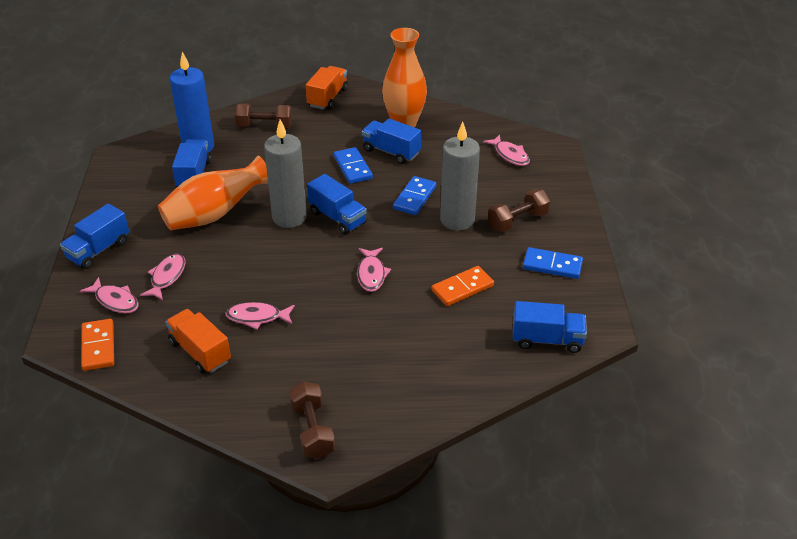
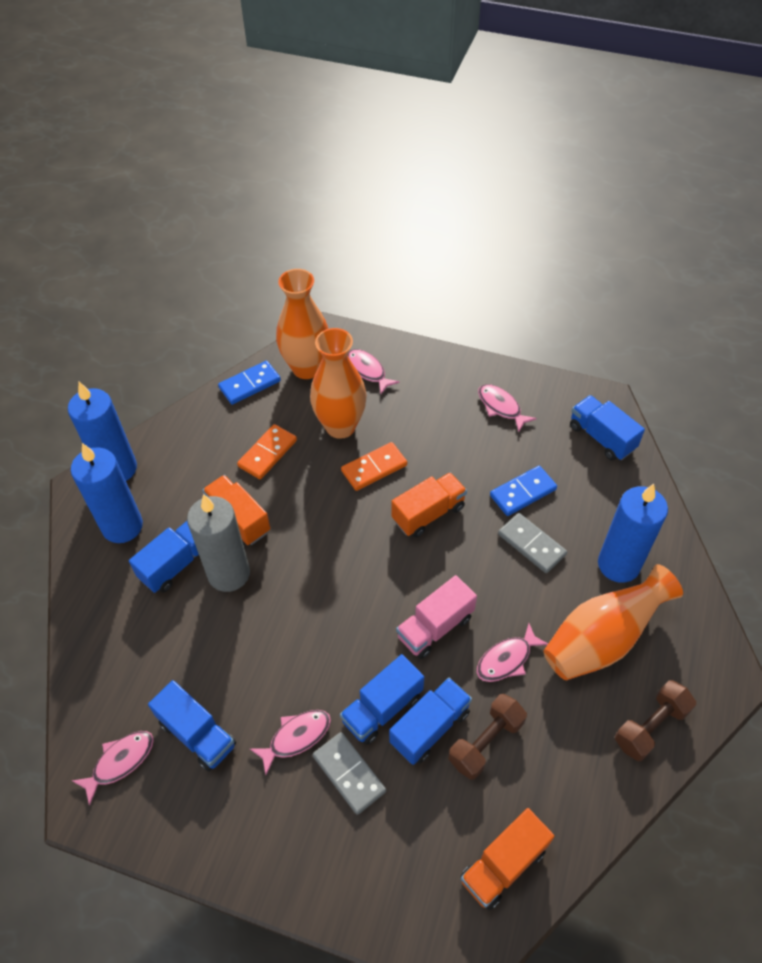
blue candle: 1 -> 3
blue domino: 3 -> 2
brown dumbbell: 3 -> 2
grey candle: 2 -> 1
grey domino: 0 -> 2
orange truck: 2 -> 3
orange vase: 2 -> 3
pink truck: 0 -> 1

